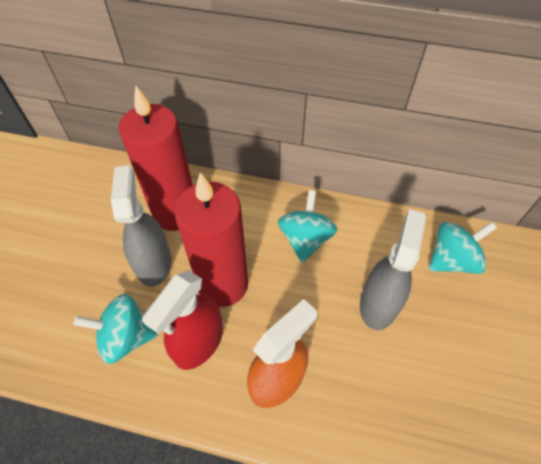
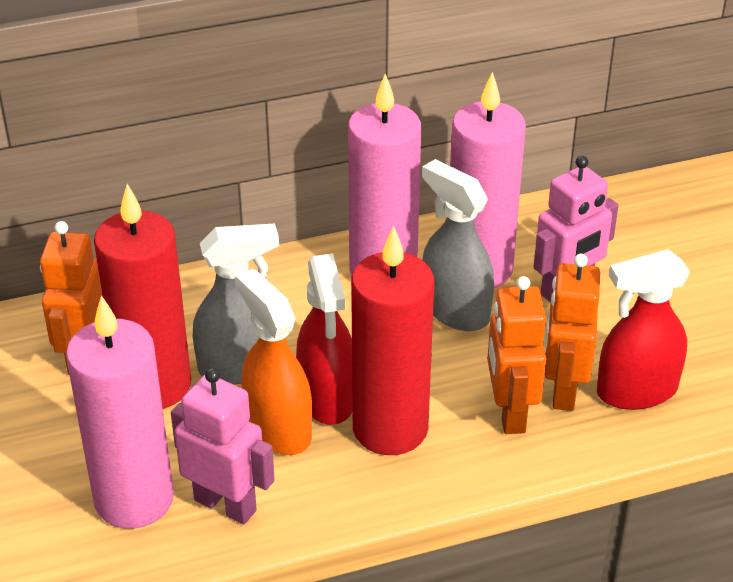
orange robot: 0 -> 3
pink candle: 0 -> 3
pink robot: 0 -> 2
red spray bottle: 1 -> 2
turquoise spinning top: 3 -> 0

